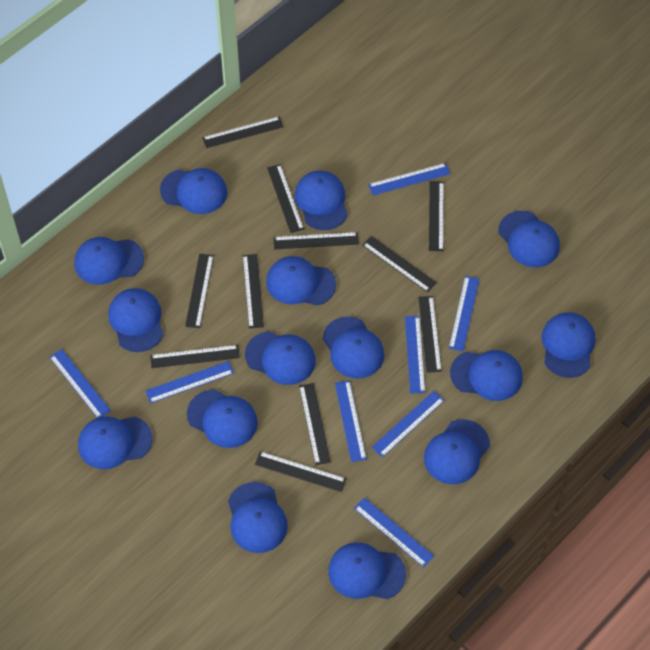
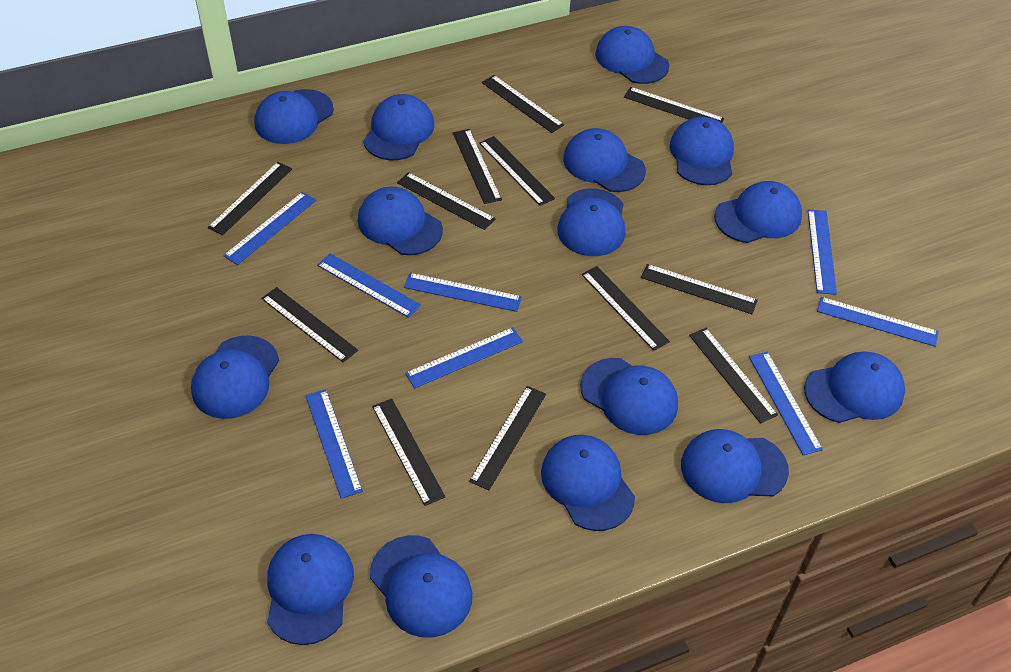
black ruler: 11 -> 12

